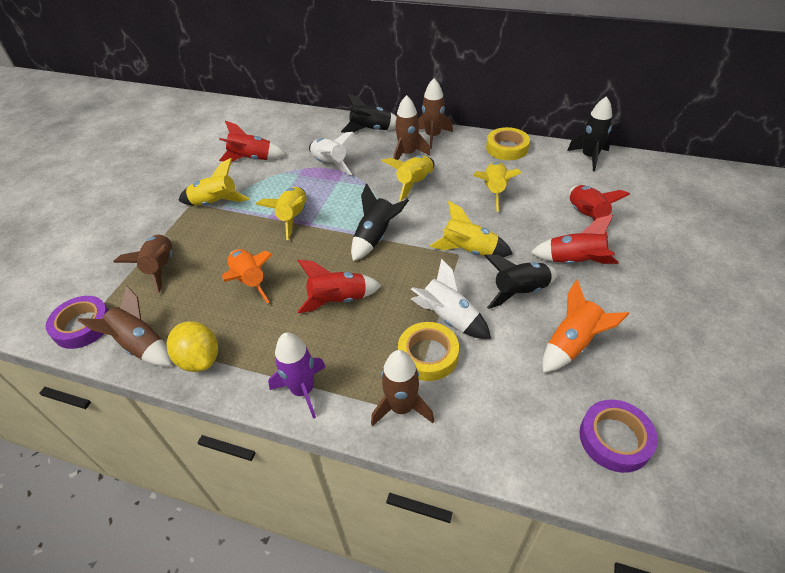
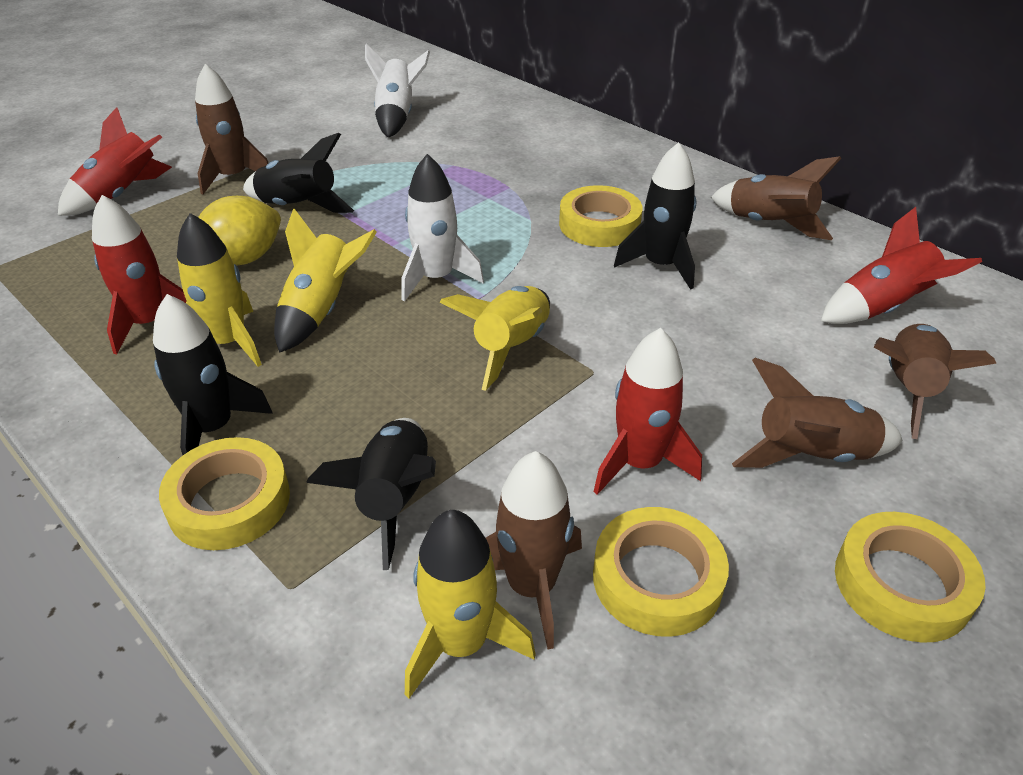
orange rocket: 2 -> 0
purple rocket: 1 -> 0
purple tape: 2 -> 0
yellow rocket: 5 -> 4
yellow tape: 2 -> 4

